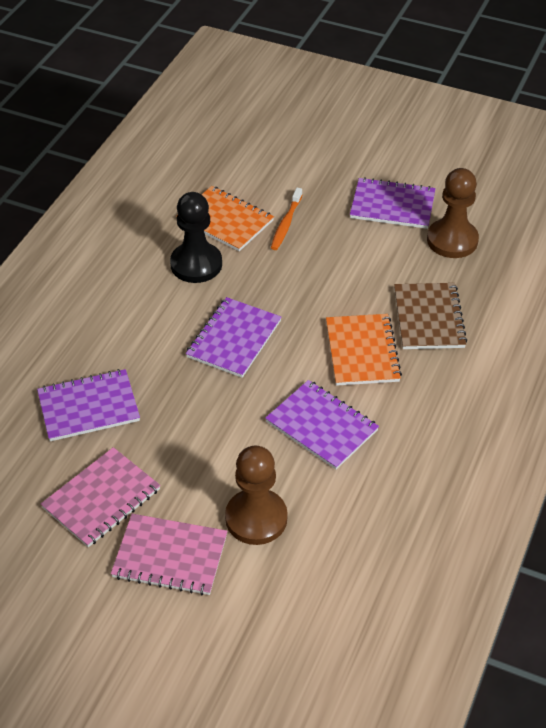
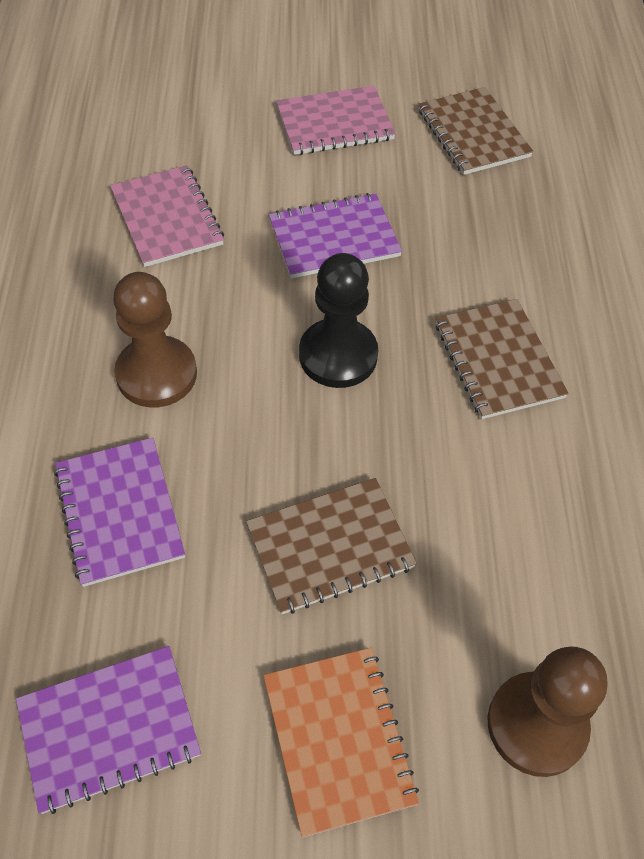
brown notebook: 1 -> 3
orange notebook: 2 -> 1
orange toothbrush: 1 -> 0
purple notebook: 4 -> 3

